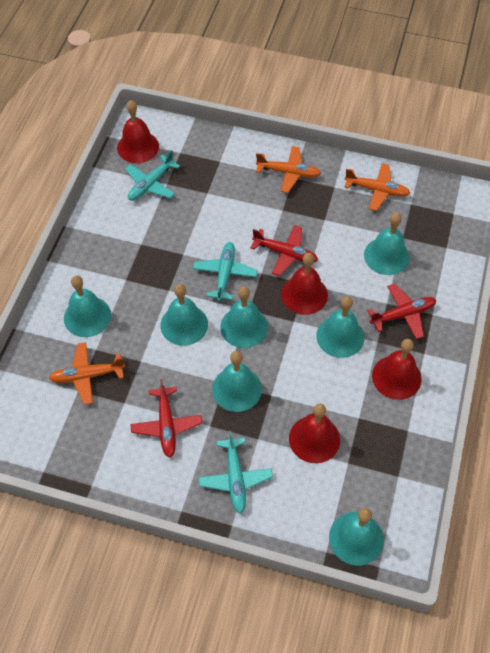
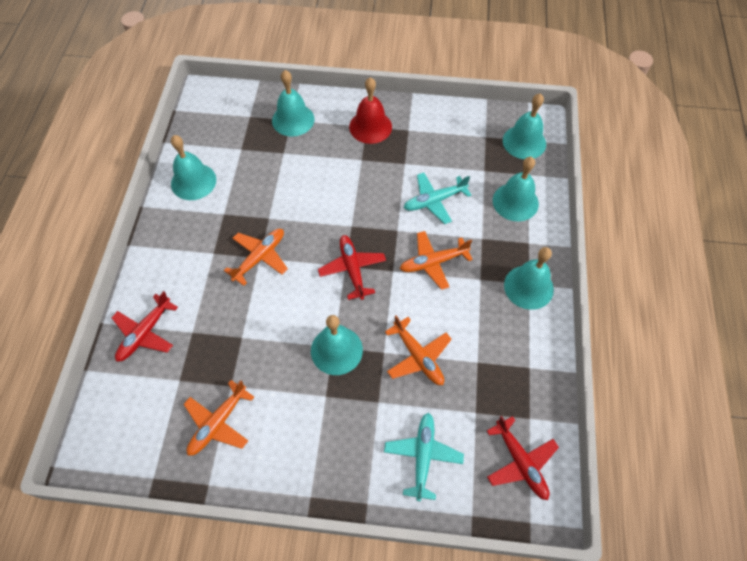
orange plane: 3 -> 4
red bell: 4 -> 1
turquoise bell: 7 -> 6
turquoise plane: 3 -> 2

